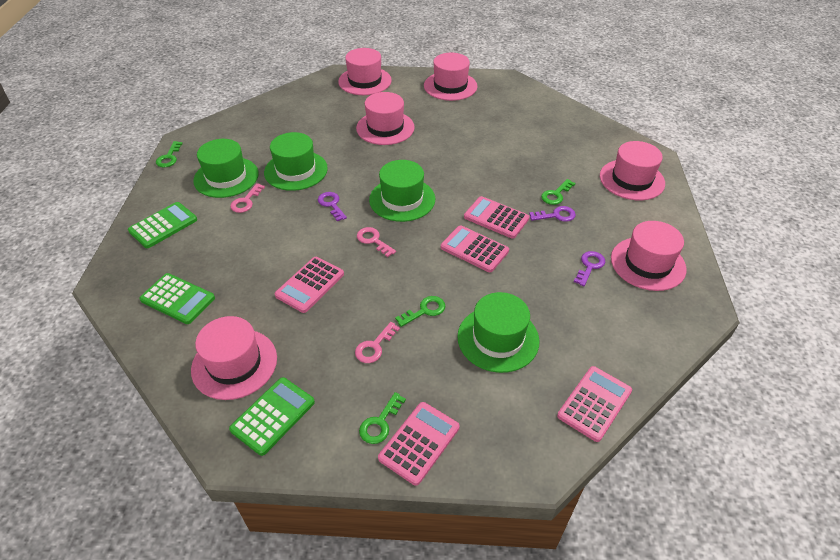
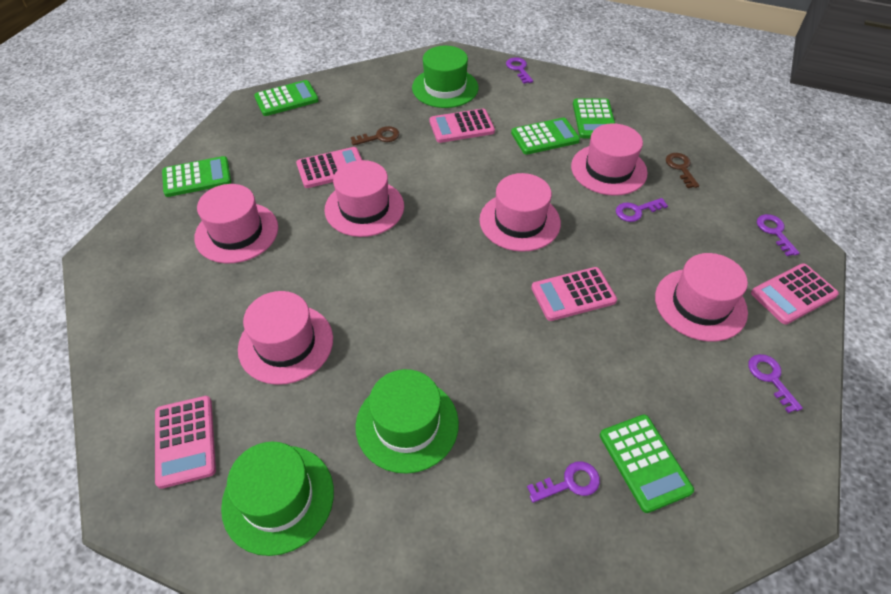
brown key: 0 -> 2
green calculator: 3 -> 5
green hat: 4 -> 3
green key: 4 -> 0
pink key: 3 -> 0
purple key: 3 -> 5

